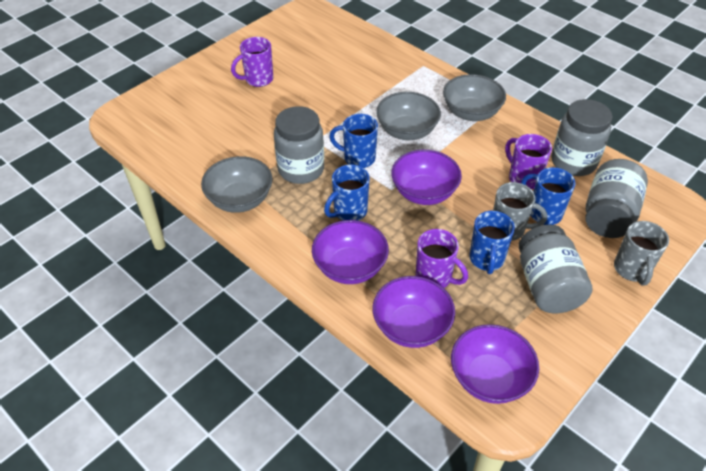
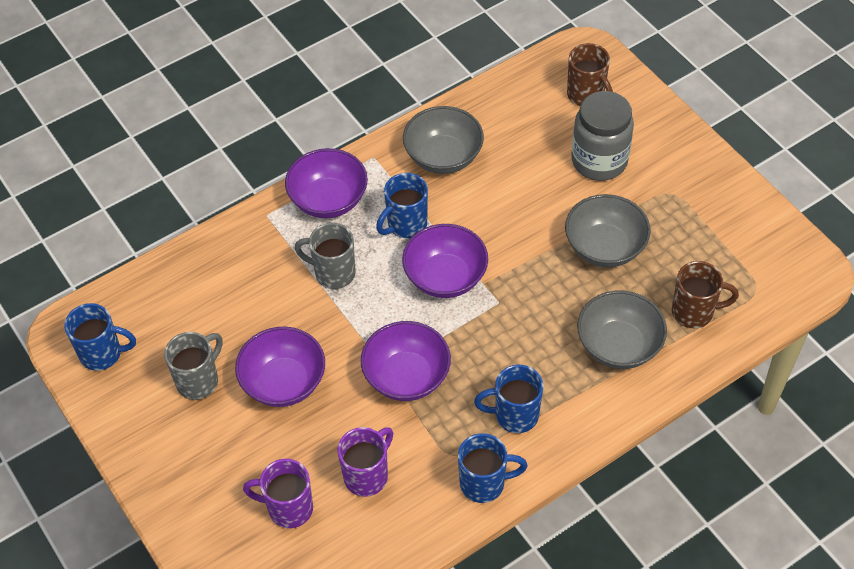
brown mug: 0 -> 2
grey jar: 4 -> 1
purple mug: 3 -> 2

